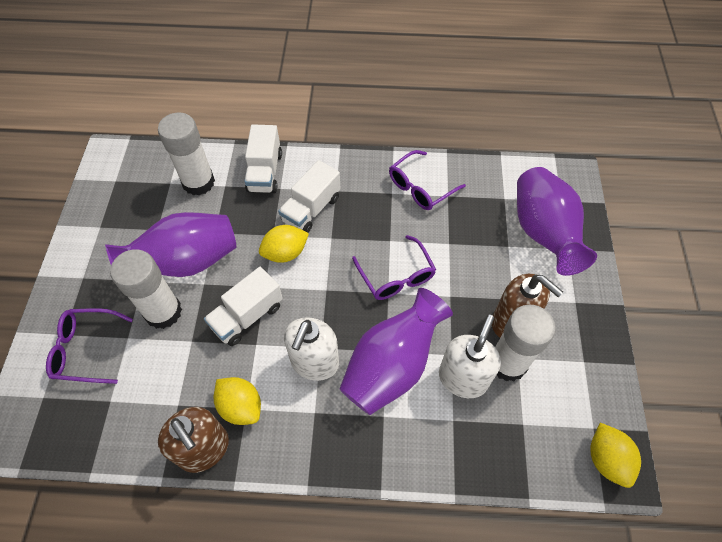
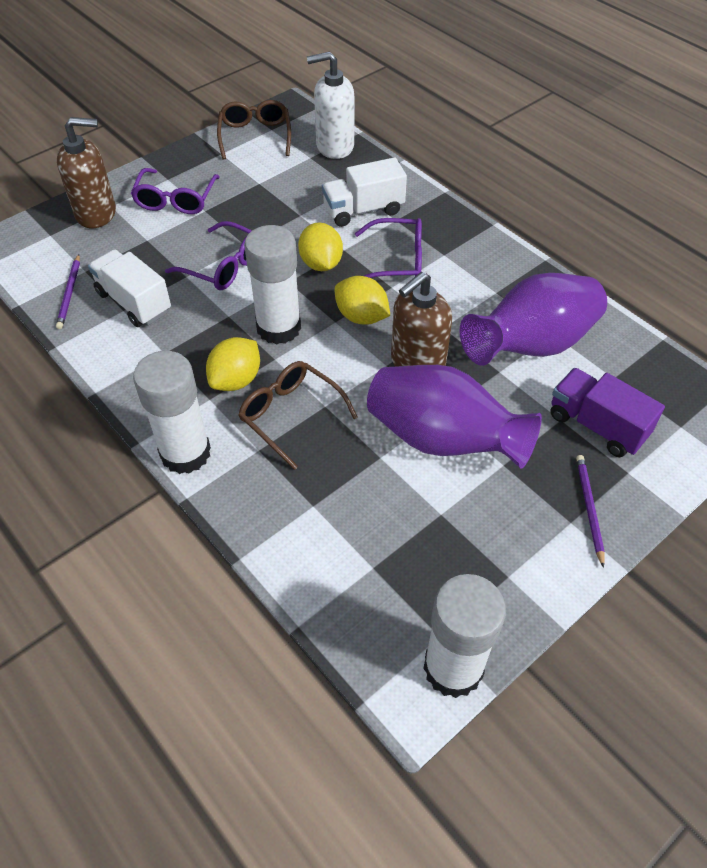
brown glasses: 0 -> 2
purple pencil: 0 -> 2
purple truck: 0 -> 1
purple vase: 3 -> 2
white soap dispenser: 2 -> 1
white truck: 3 -> 2

